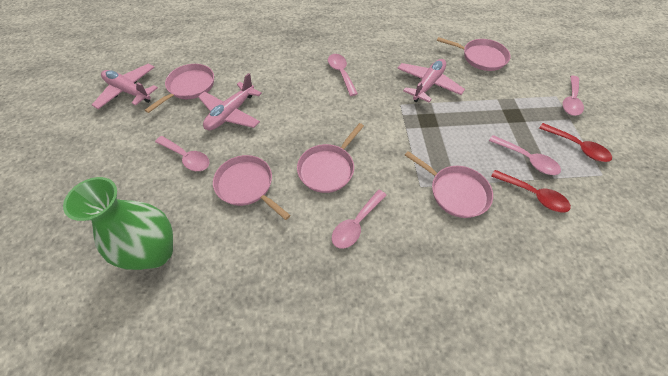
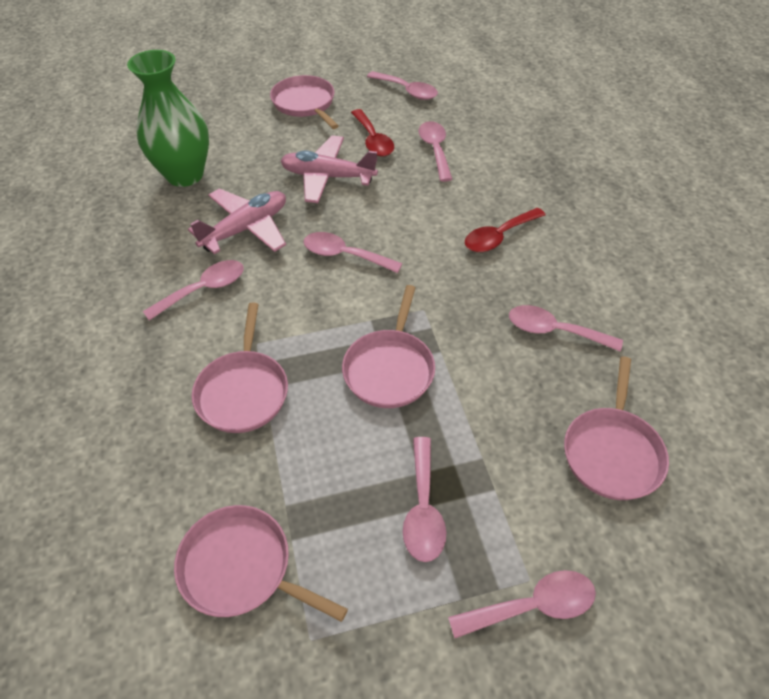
pink plane: 3 -> 2
pink spoon: 5 -> 7

